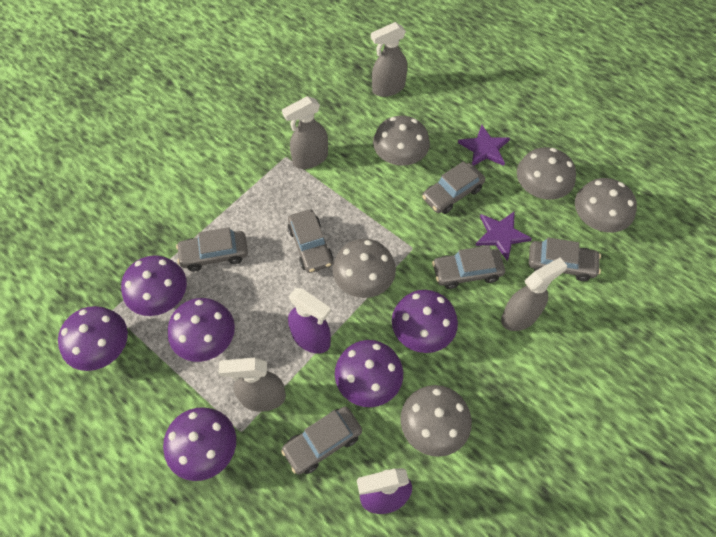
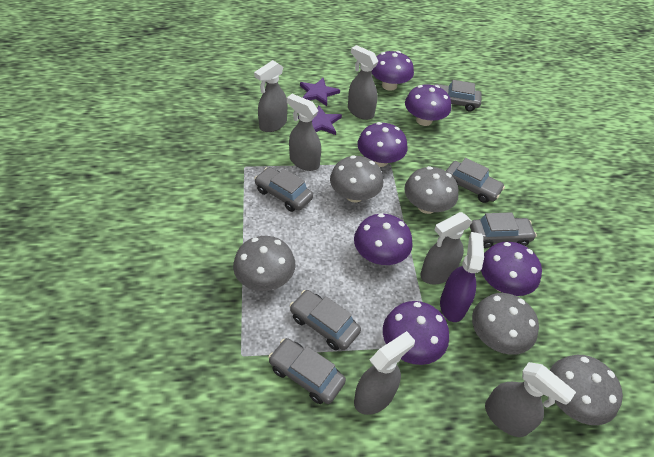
grey spray bottle: 4 -> 6
purple spray bottle: 2 -> 1

